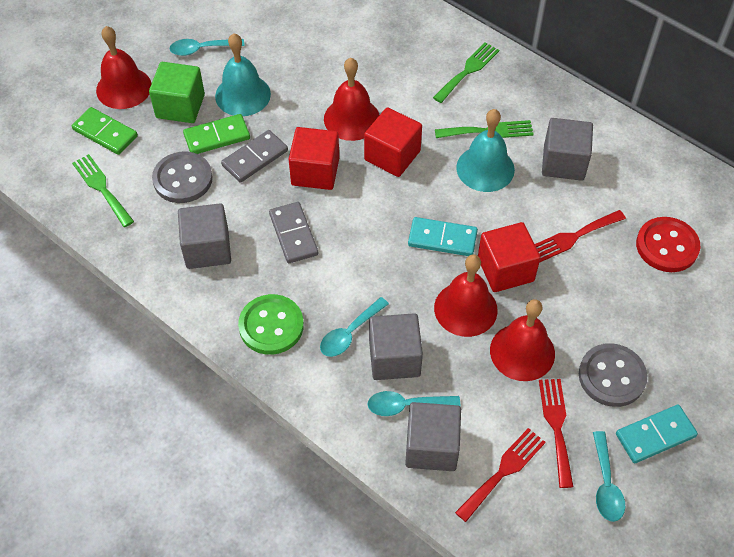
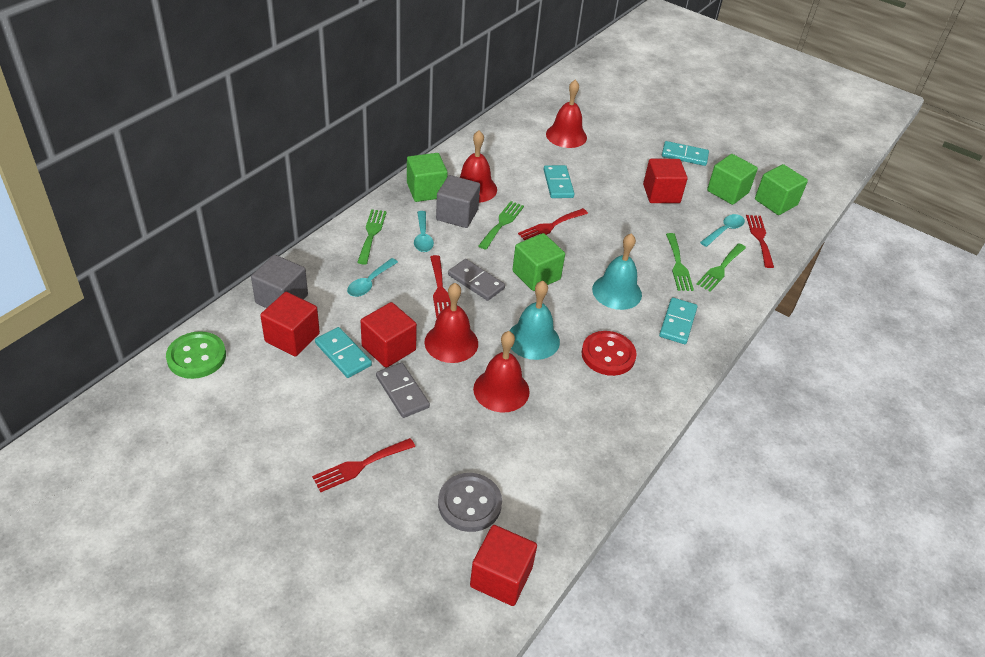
green cube: 1 -> 4
green domino: 2 -> 0
green fork: 3 -> 4
grey button: 2 -> 1
grey cube: 4 -> 2
red cube: 3 -> 4
red fork: 3 -> 4
turquoise domino: 2 -> 4
turquoise spoon: 4 -> 3

